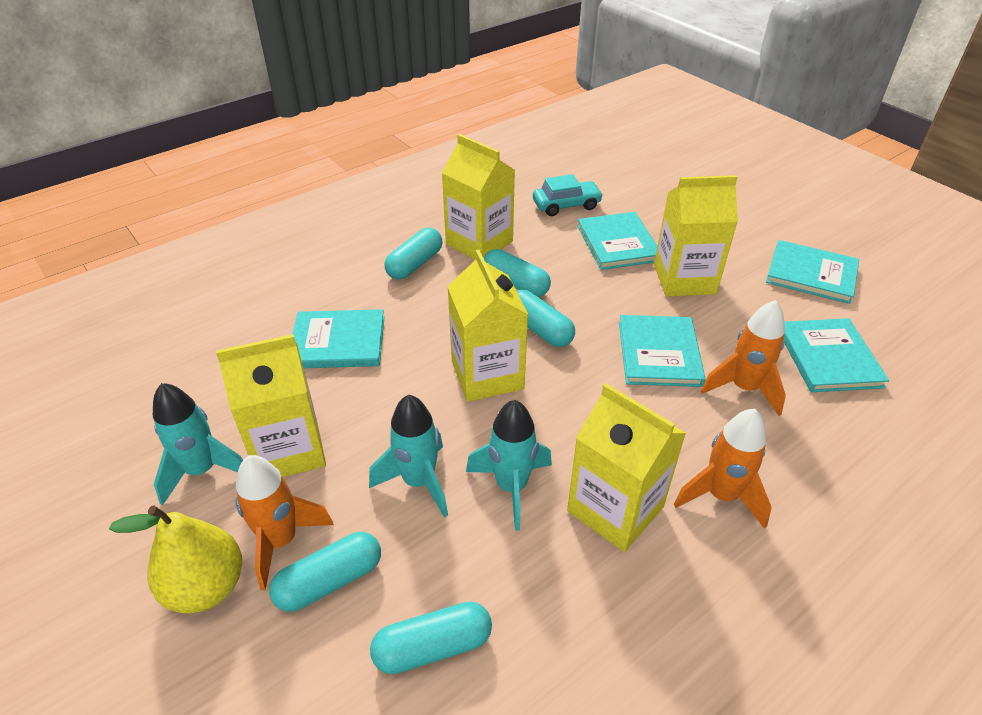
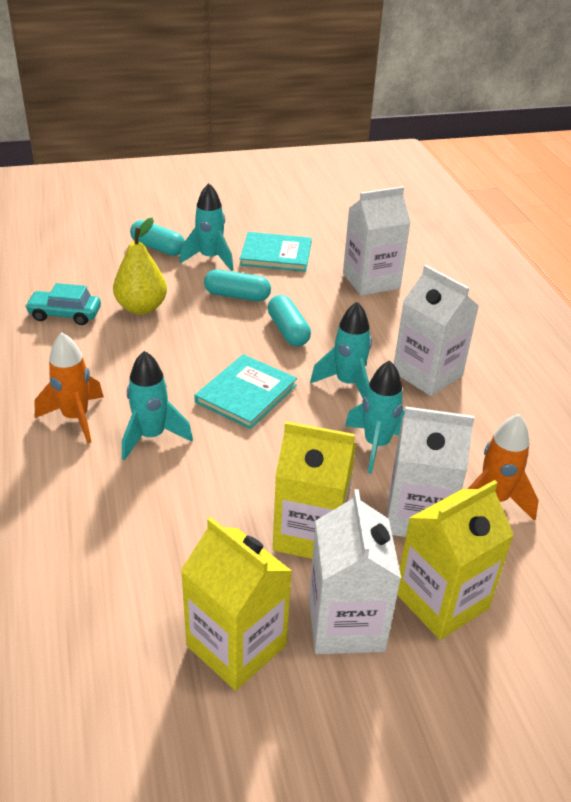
orange rocket: 3 -> 2
turquoise book: 5 -> 2
turquoise capsule: 5 -> 3
turquoise rocket: 3 -> 4
white carton: 0 -> 4
yellow carton: 5 -> 3

